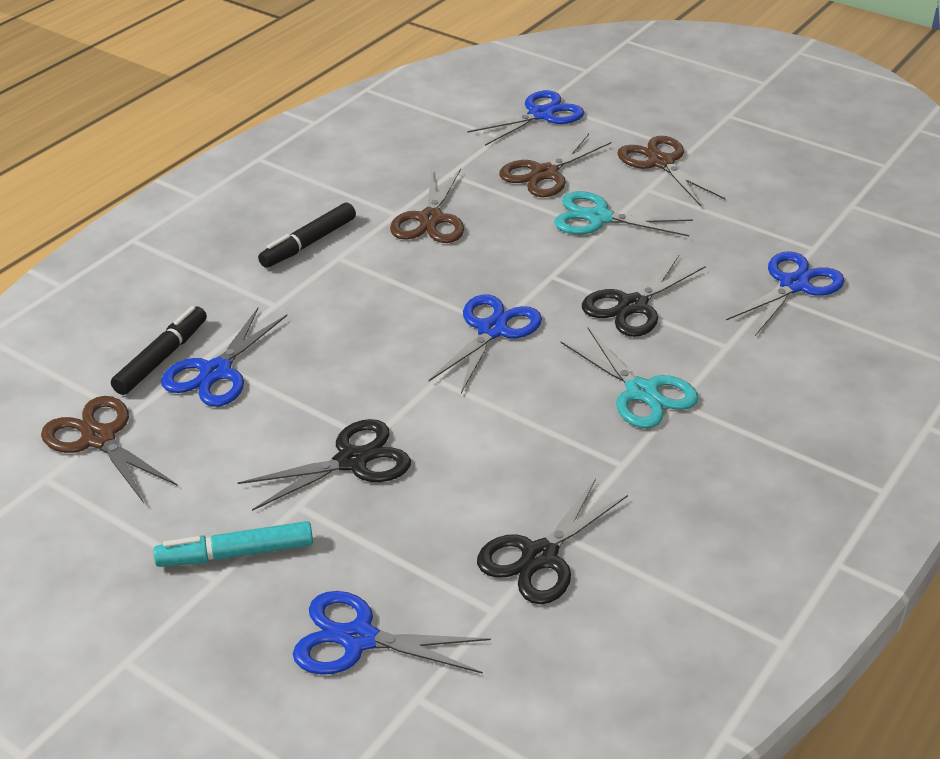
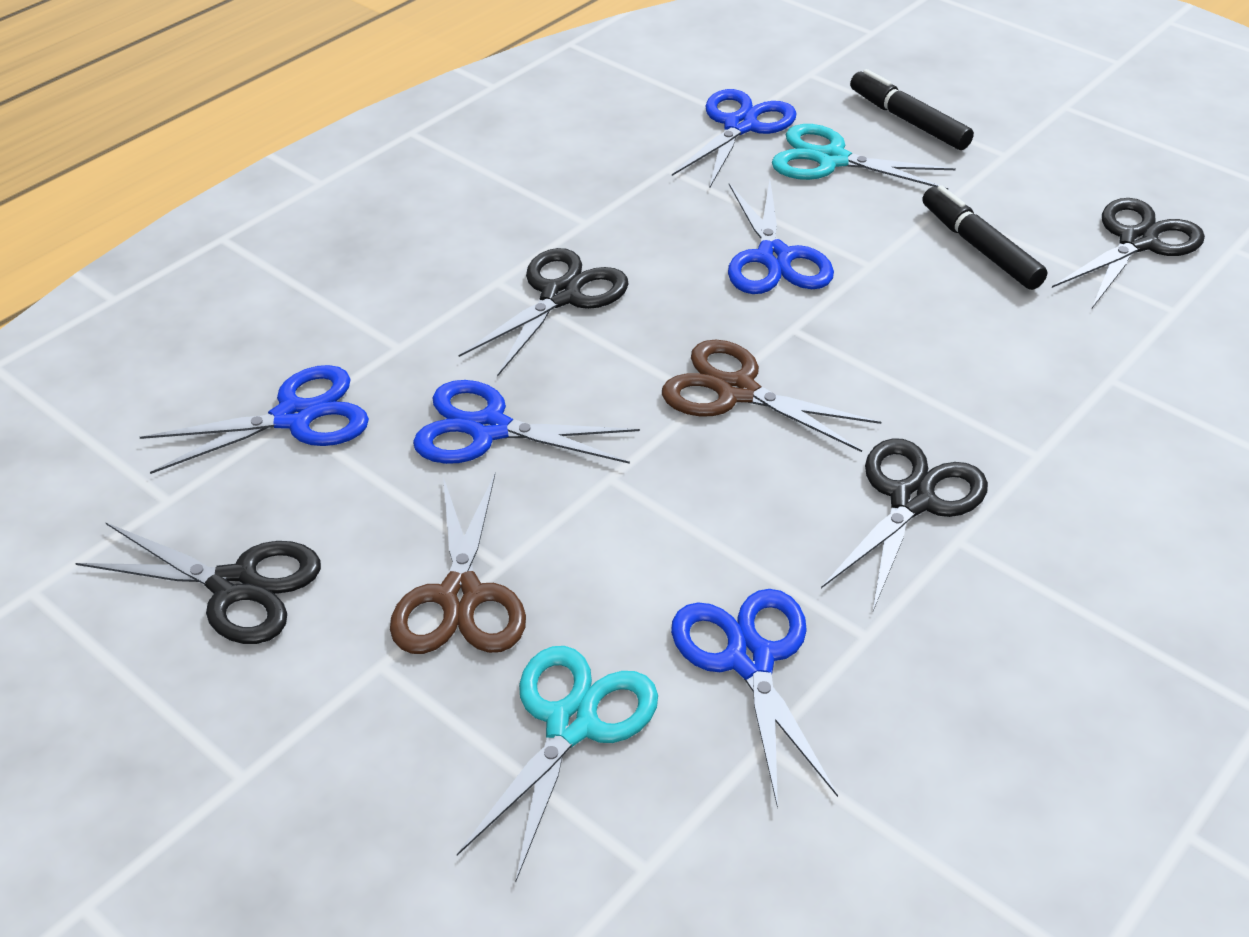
black scissors: 3 -> 4
brown scissors: 4 -> 2
turquoise marker: 1 -> 0

